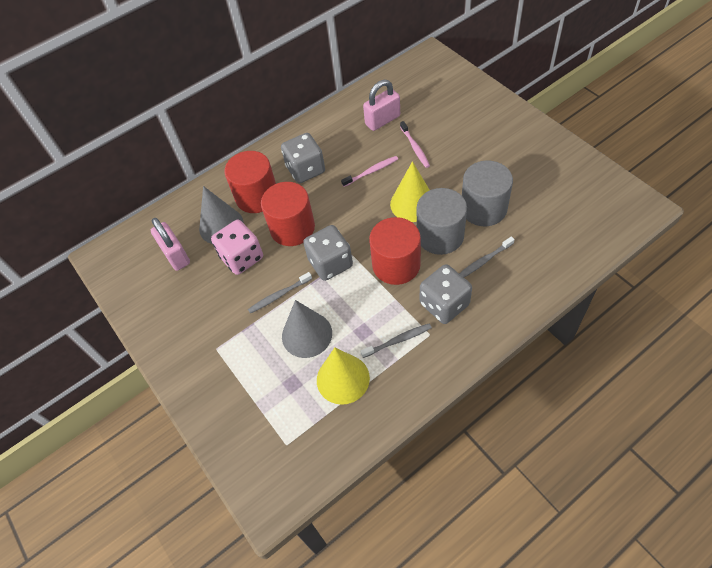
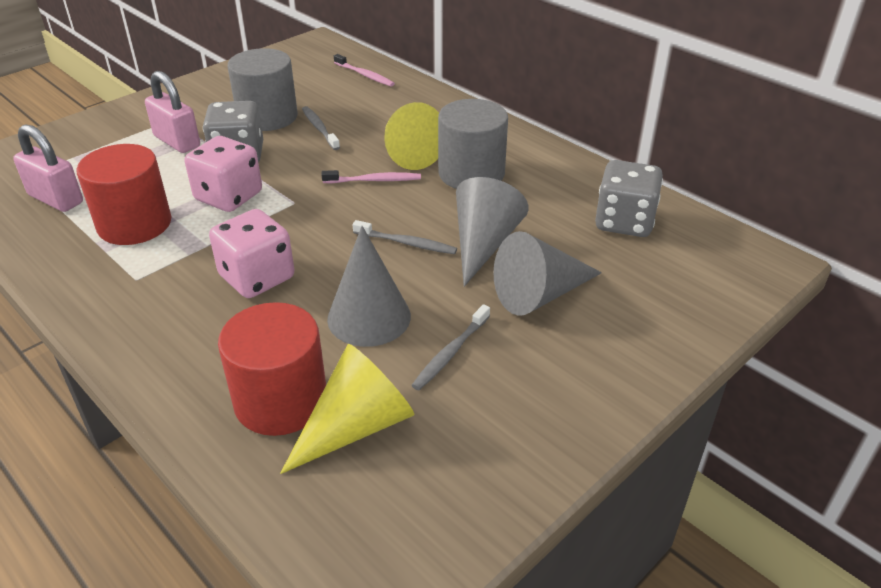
grey cone: 2 -> 3
grey dice: 3 -> 2
pink dice: 1 -> 2
red cylinder: 3 -> 2

